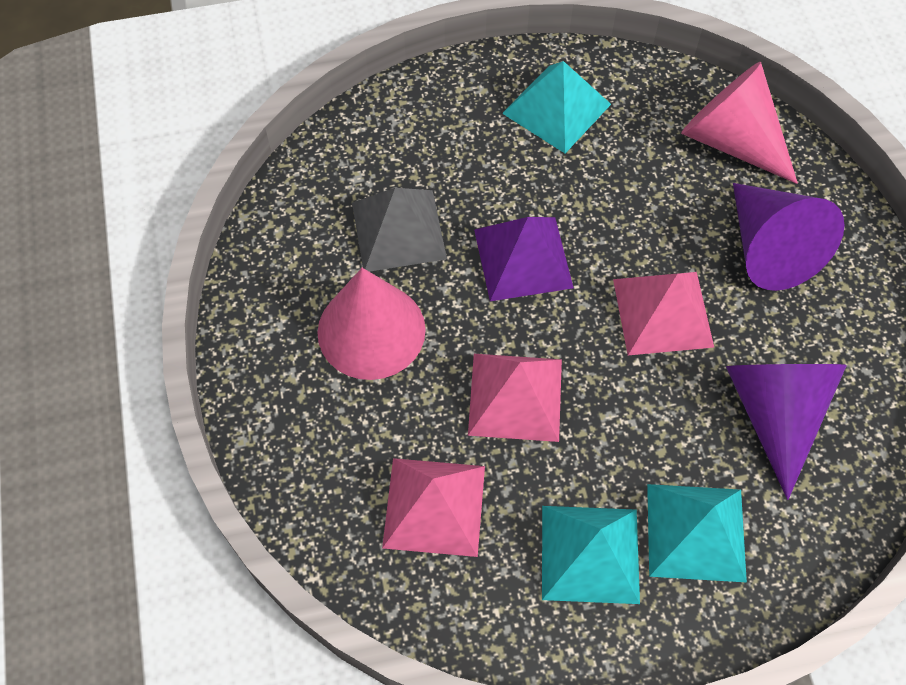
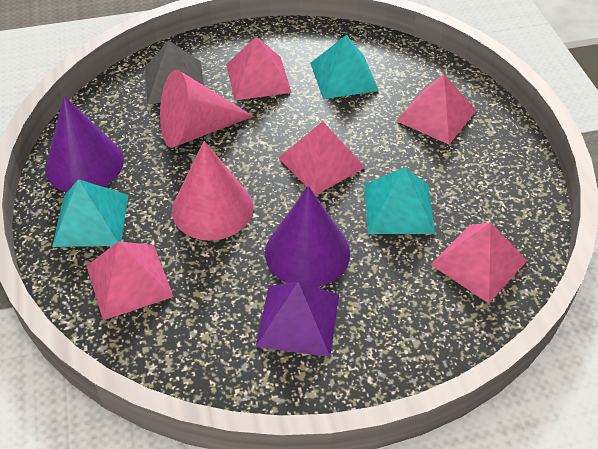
pink pyramid: 3 -> 5

